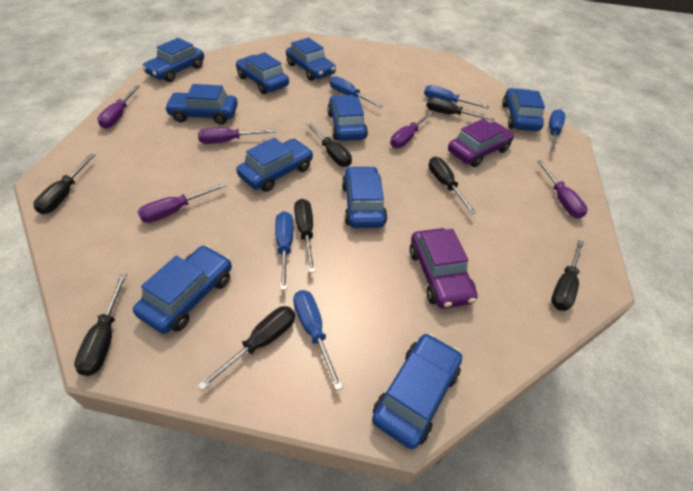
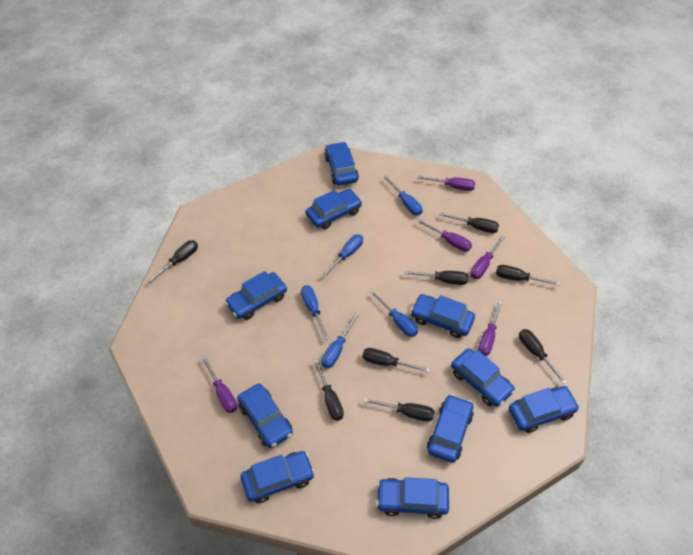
purple car: 2 -> 0

